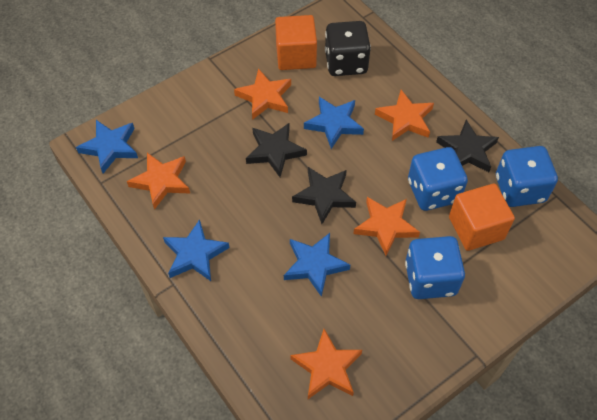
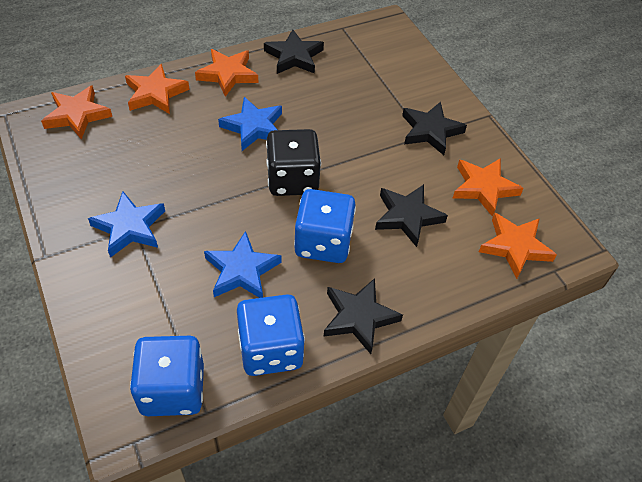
black star: 3 -> 4
blue star: 4 -> 3
orange cube: 2 -> 0

